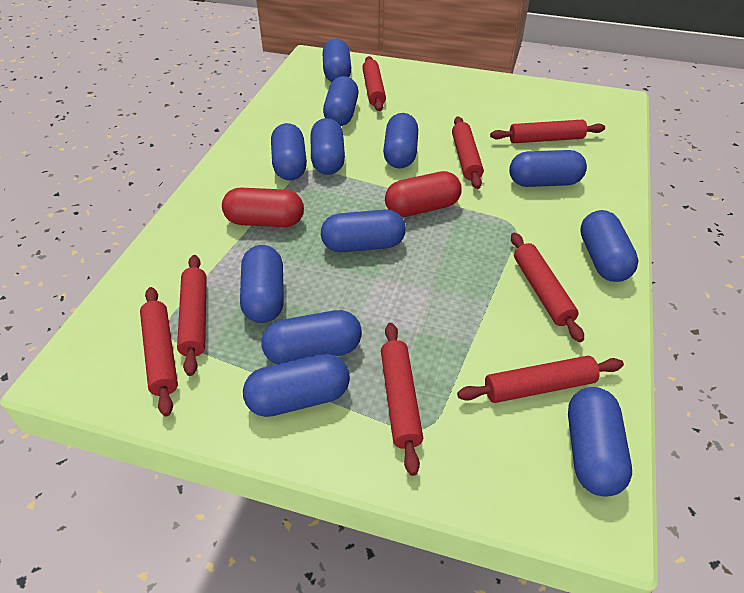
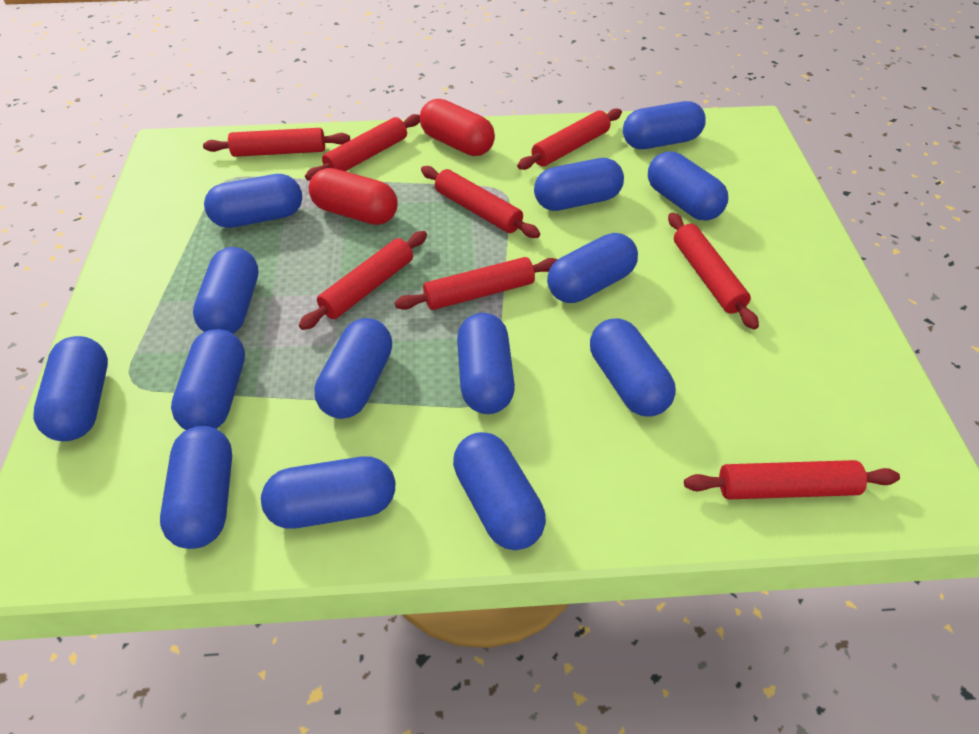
blue capsule: 12 -> 14

